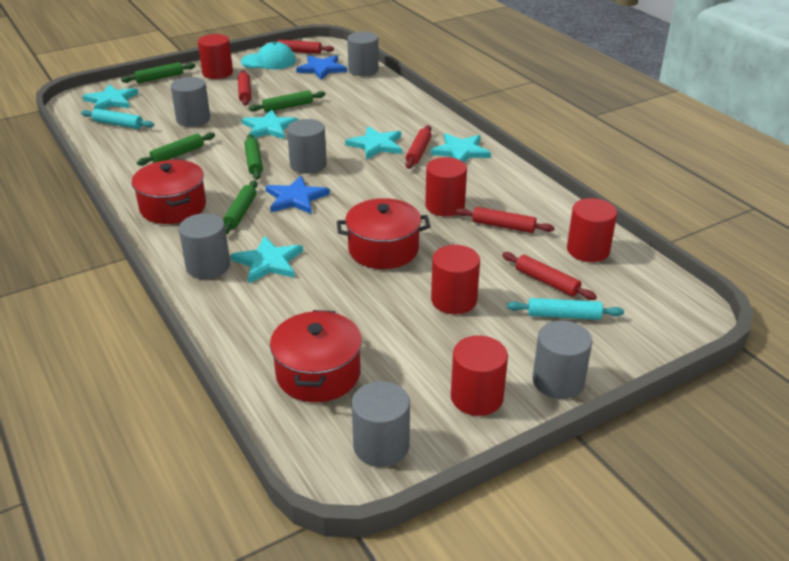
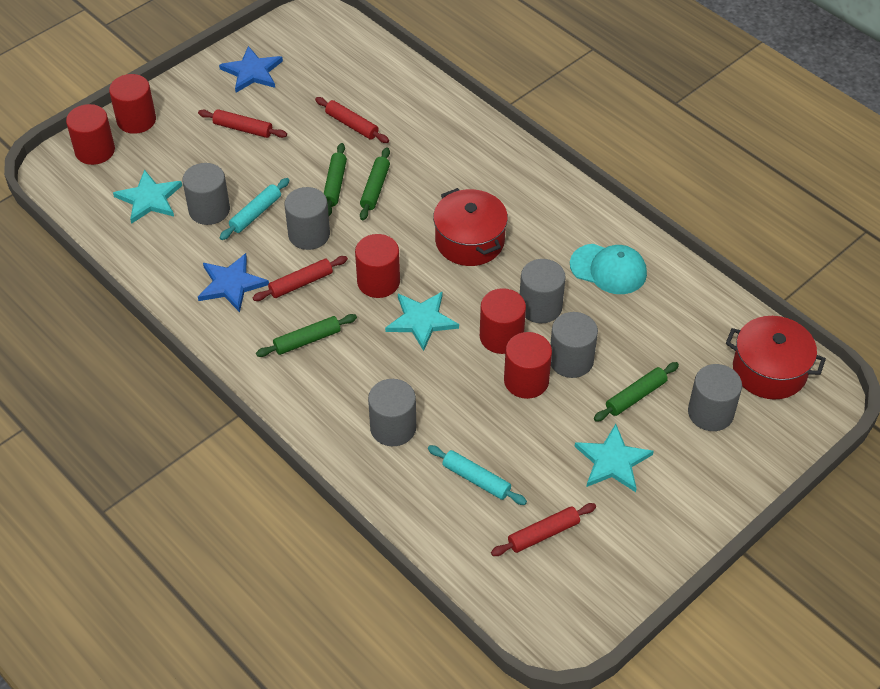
green rolling pin: 5 -> 4
red pot: 3 -> 2
red rolling pin: 5 -> 4
turquoise star: 5 -> 3

